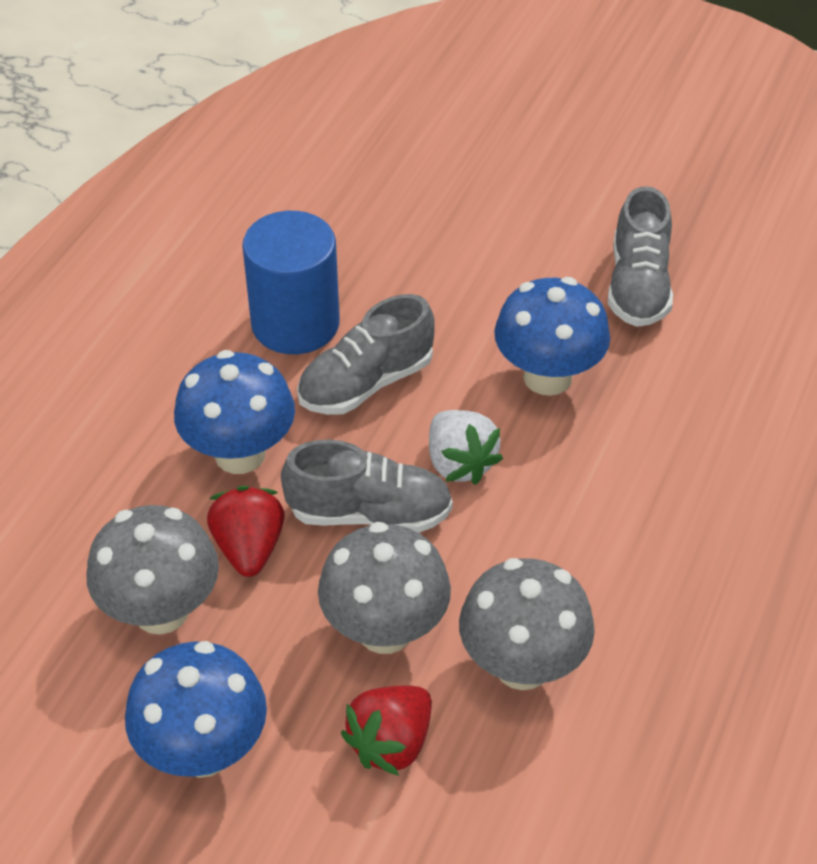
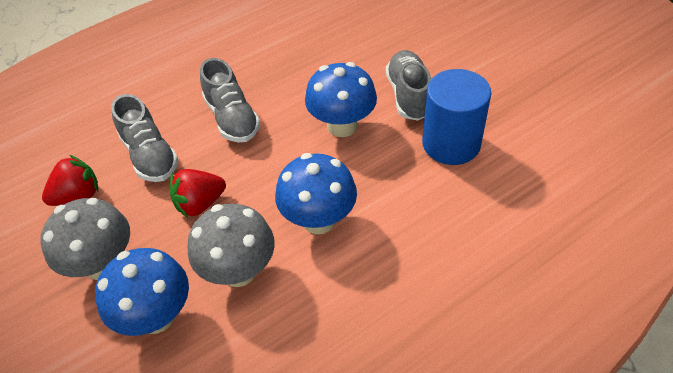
grey mushroom: 3 -> 2
white strawberry: 1 -> 0

